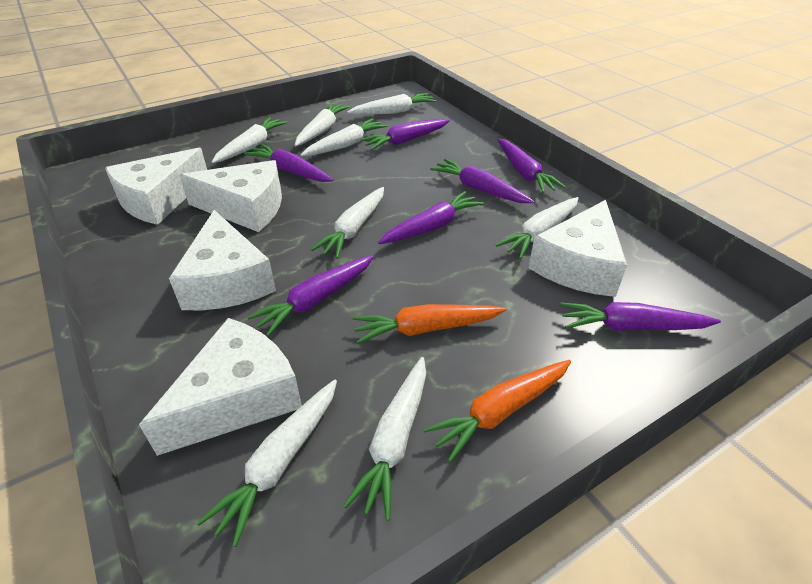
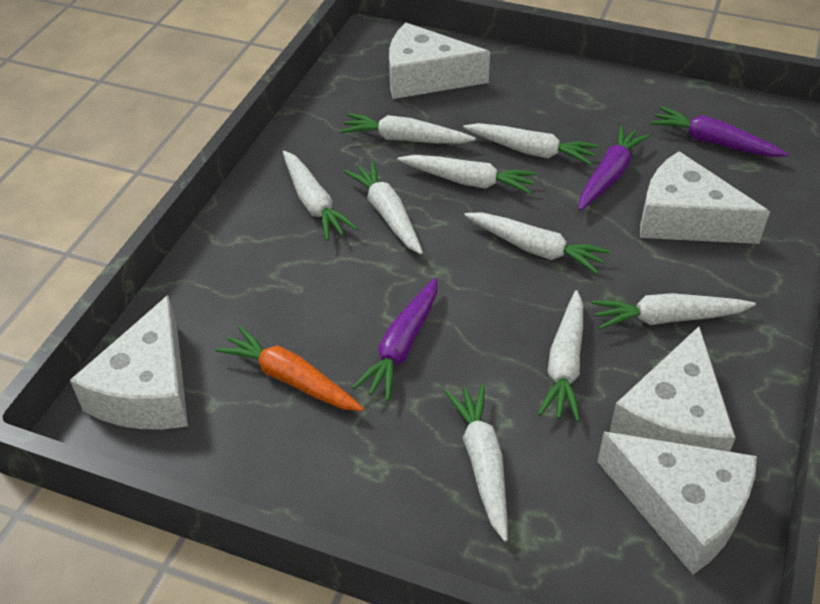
orange carrot: 2 -> 1
purple carrot: 7 -> 3
white carrot: 8 -> 9

